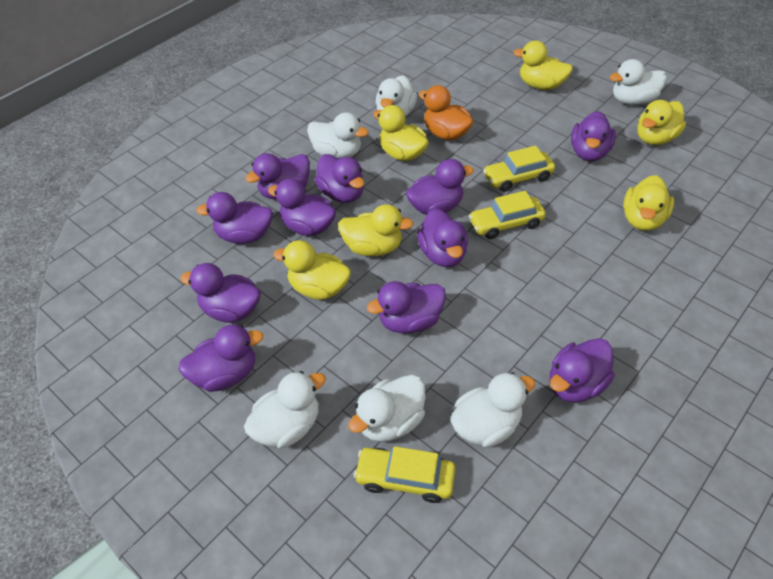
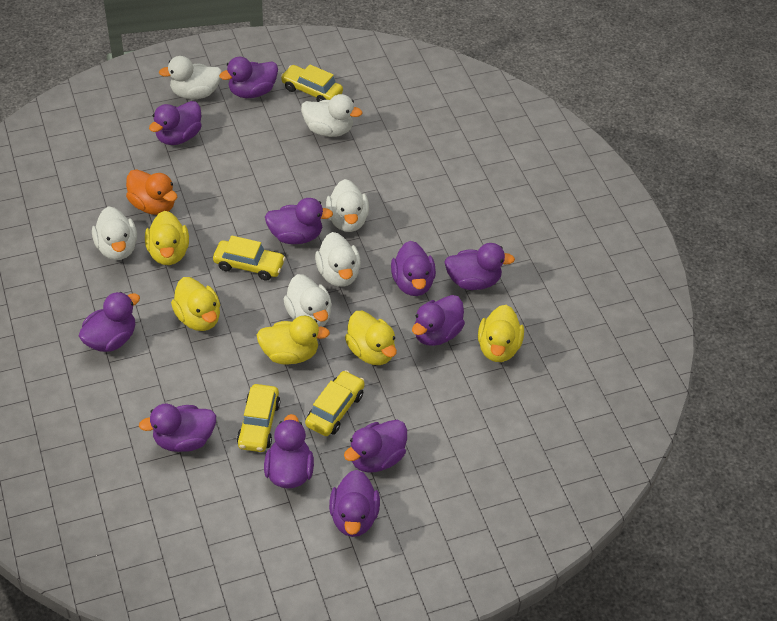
yellow car: 3 -> 4
yellow duck: 6 -> 5

